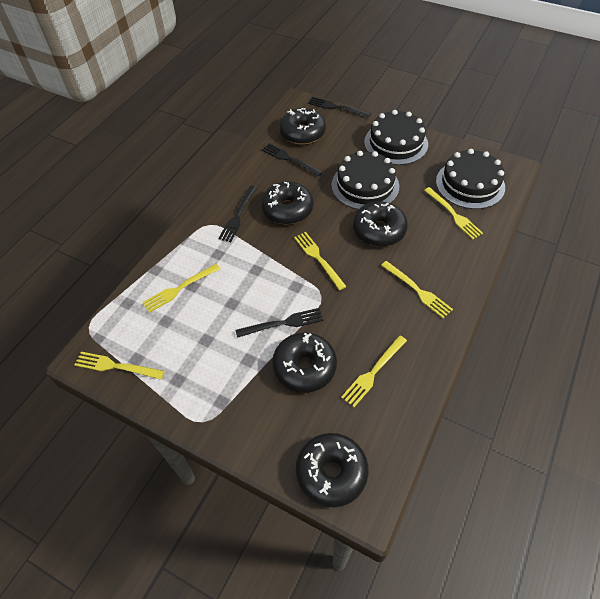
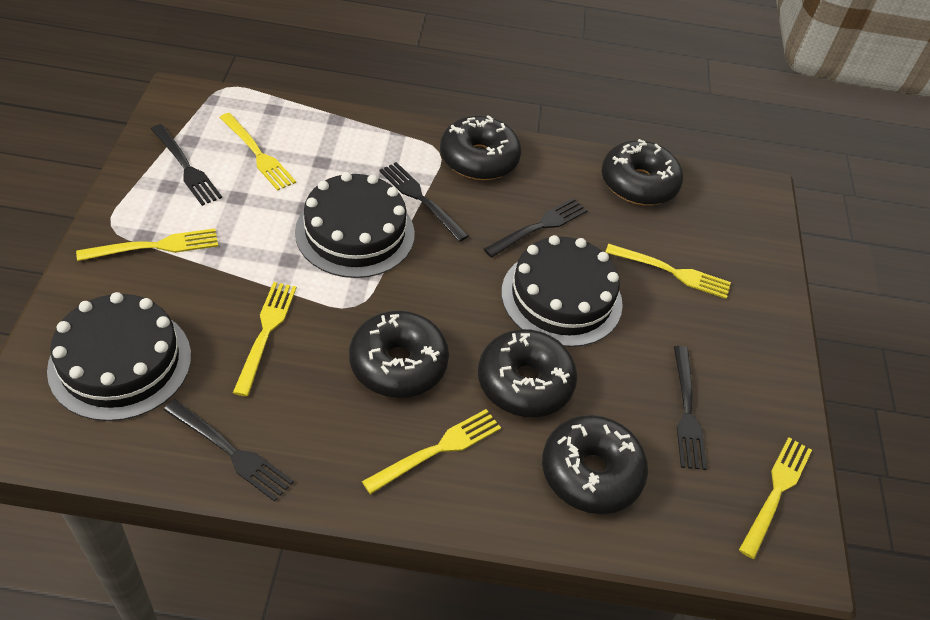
black fork: 4 -> 5

